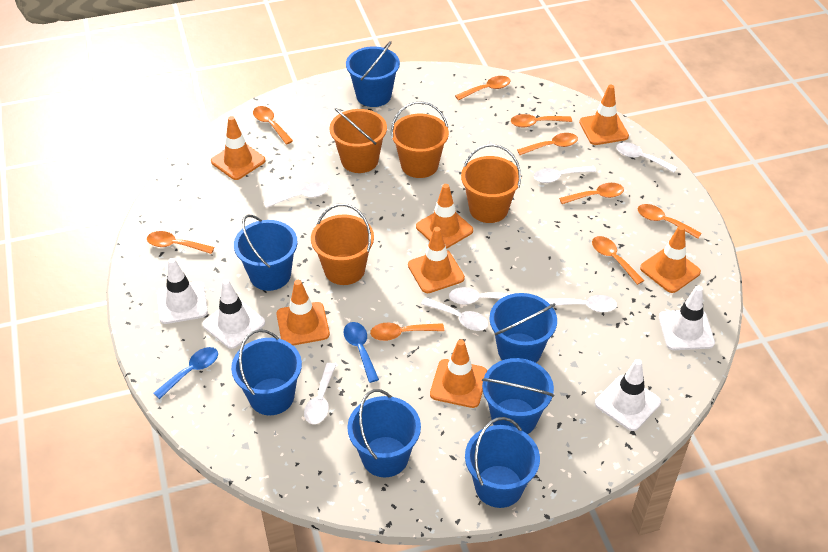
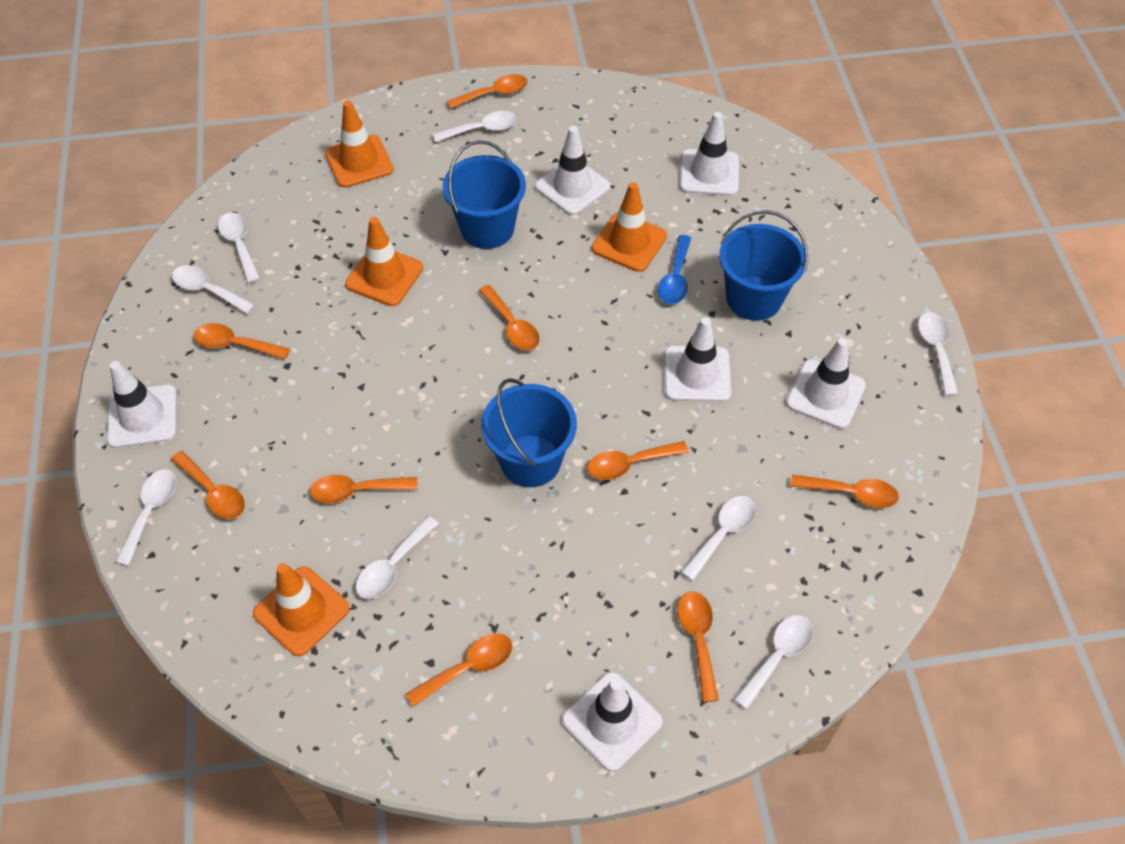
blue bucket: 7 -> 3
blue spoon: 2 -> 1
orange bucket: 4 -> 0
orange traffic cone: 7 -> 4
white spoon: 7 -> 8
white traffic cone: 4 -> 6

